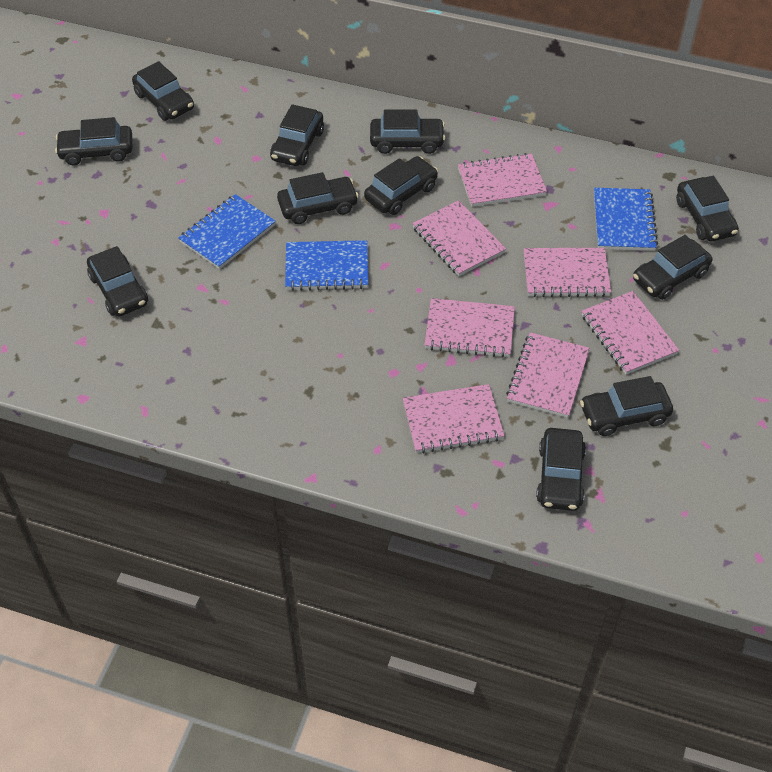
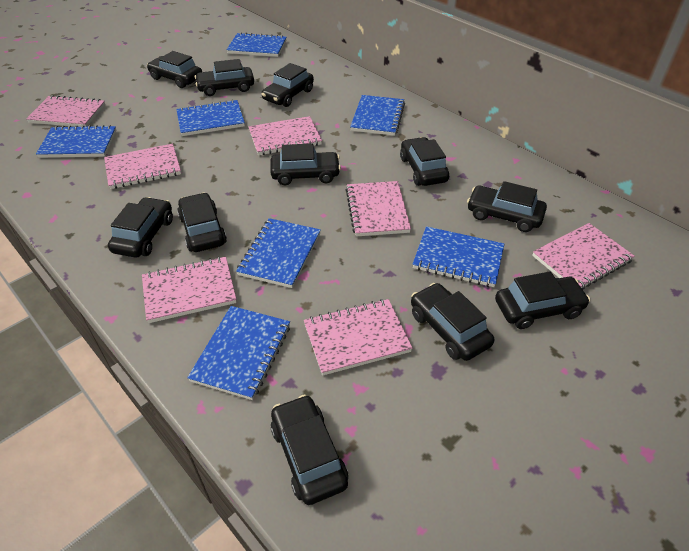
blue notebook: 3 -> 7

